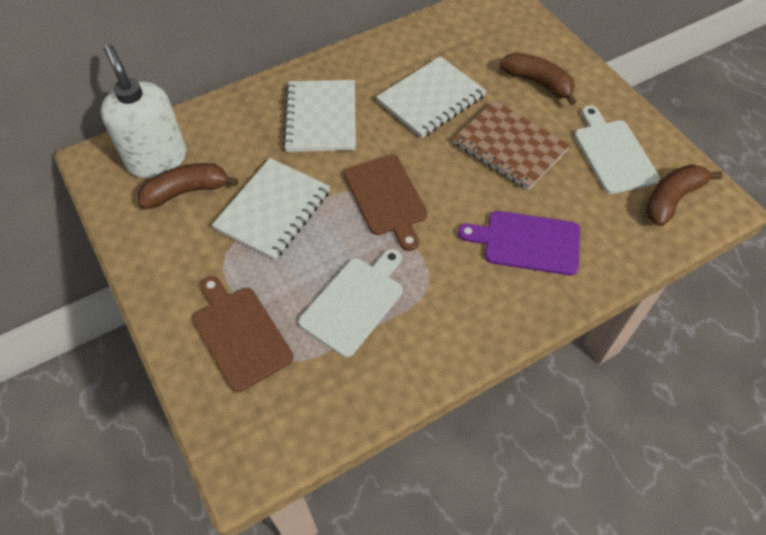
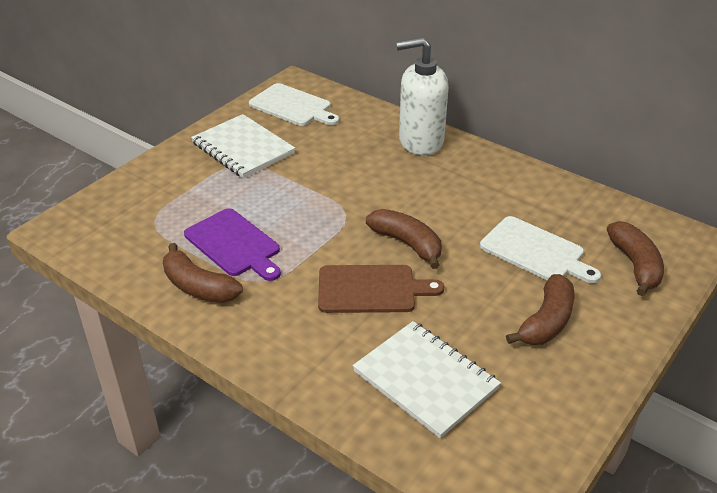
brown banana: 3 -> 4
brown cutting board: 2 -> 1
brown notebook: 1 -> 0
white notebook: 3 -> 2

